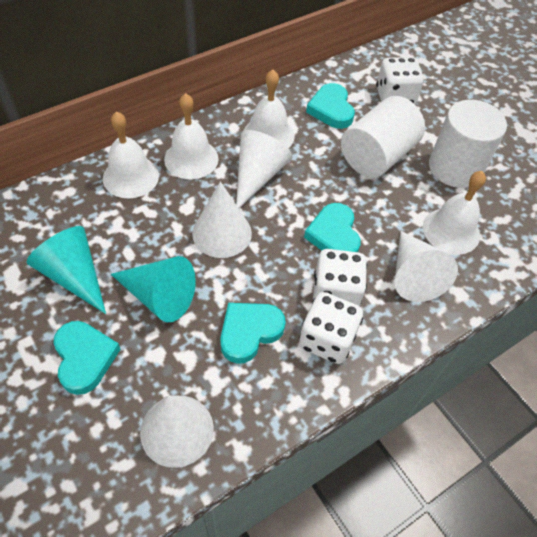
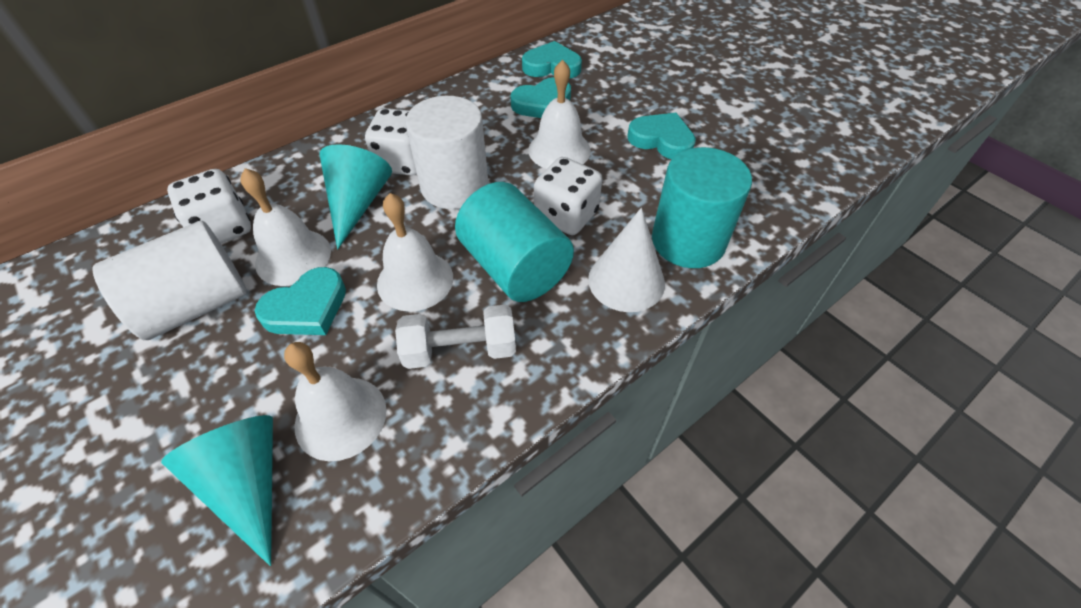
turquoise cylinder: 0 -> 2
white cone: 4 -> 1
white dumbbell: 0 -> 1

